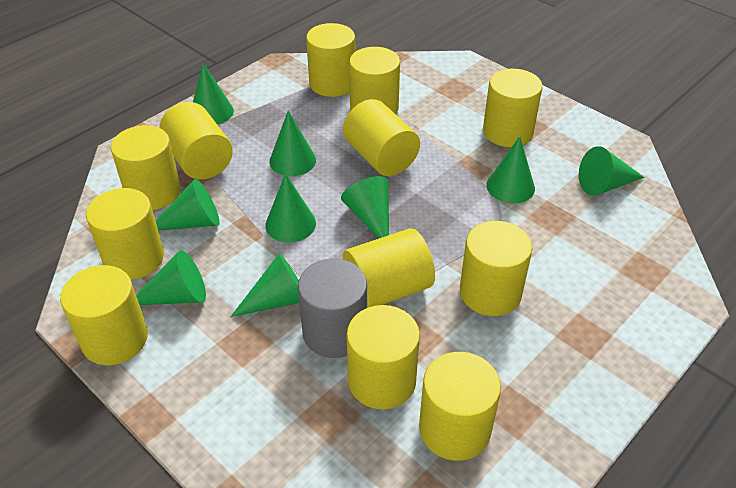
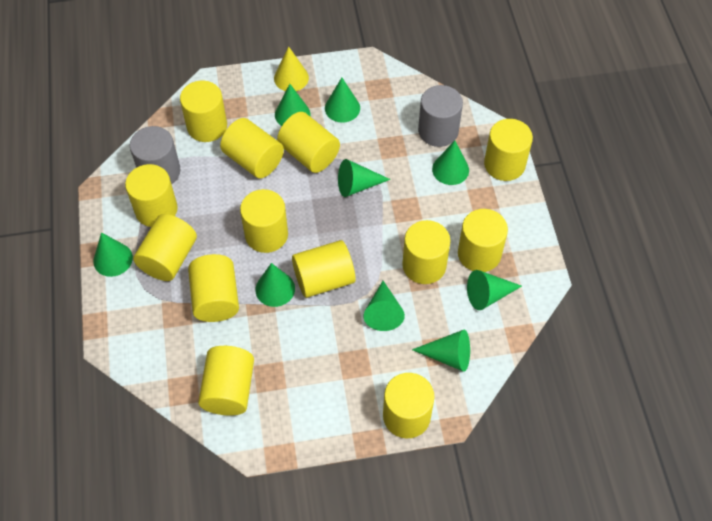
grey cylinder: 1 -> 2
yellow cone: 0 -> 1
yellow cylinder: 12 -> 13

